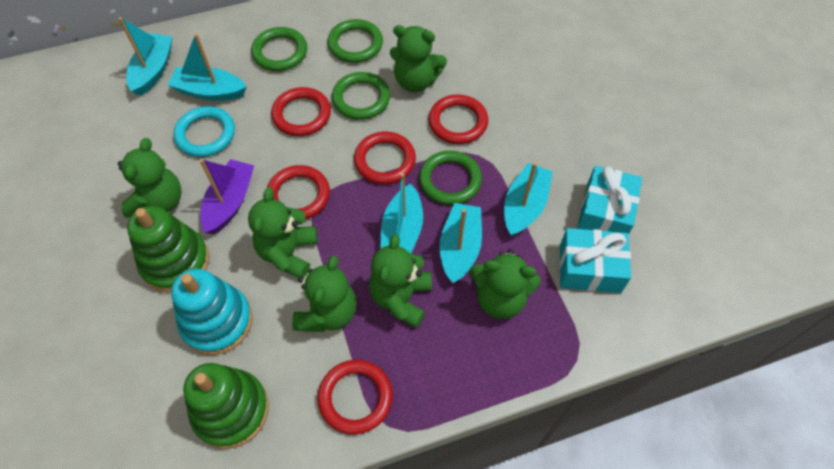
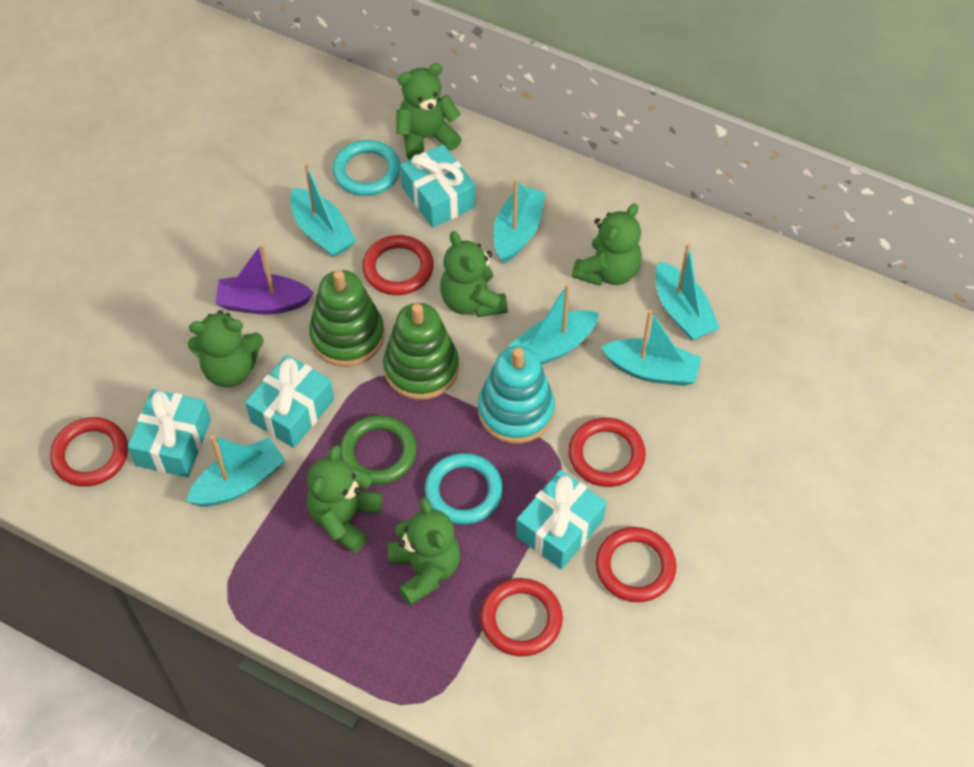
green ring: 4 -> 1
turquoise boat: 5 -> 6
turquoise gift: 2 -> 4
turquoise ring: 1 -> 2

